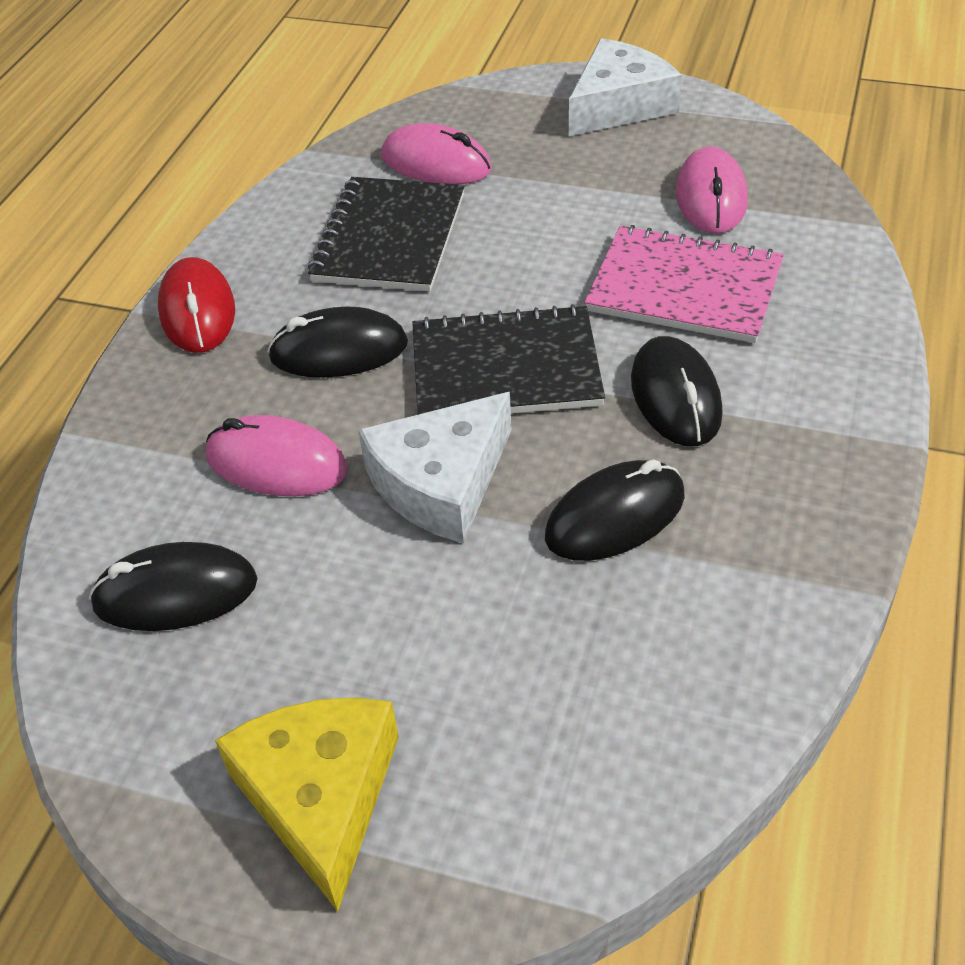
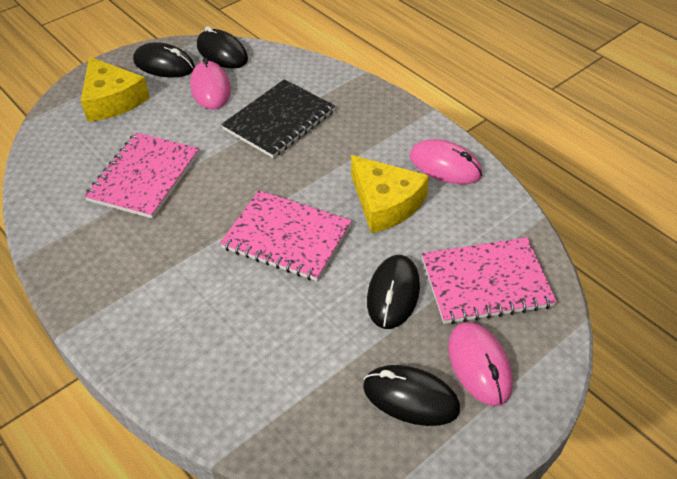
black notebook: 2 -> 1
pink notebook: 1 -> 3
red mouse: 1 -> 0
white cheese: 2 -> 0
yellow cheese: 1 -> 2

